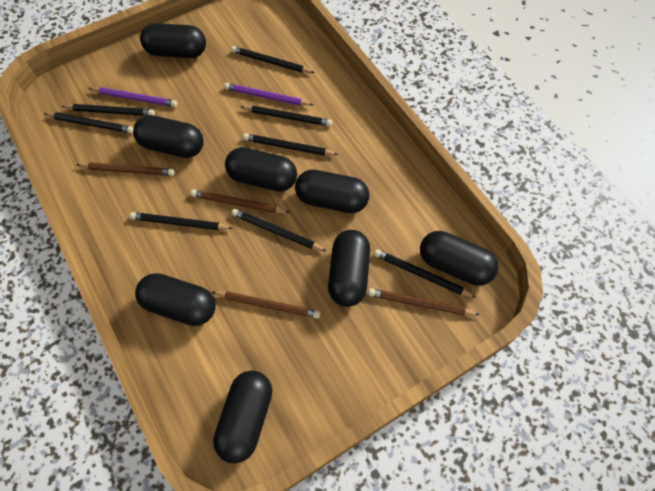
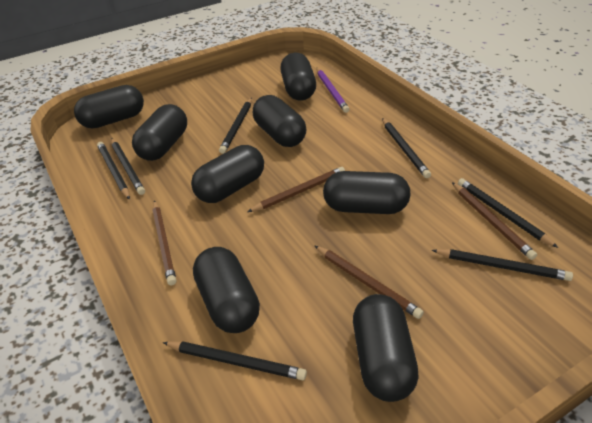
black pencil: 8 -> 7
purple pencil: 2 -> 1

